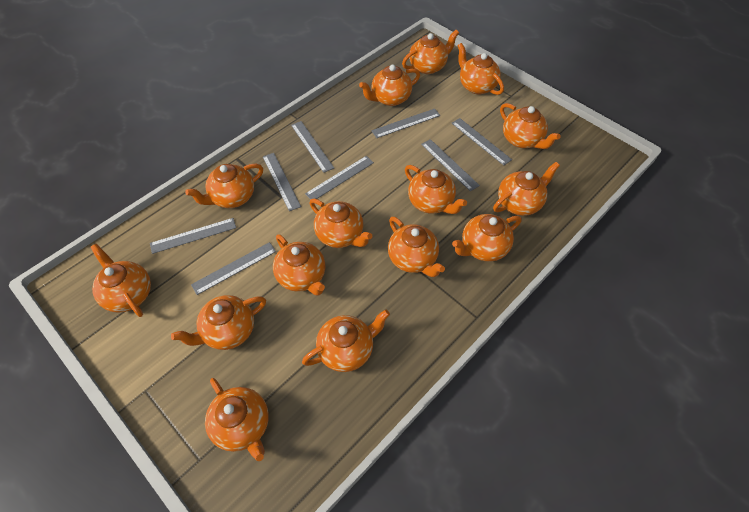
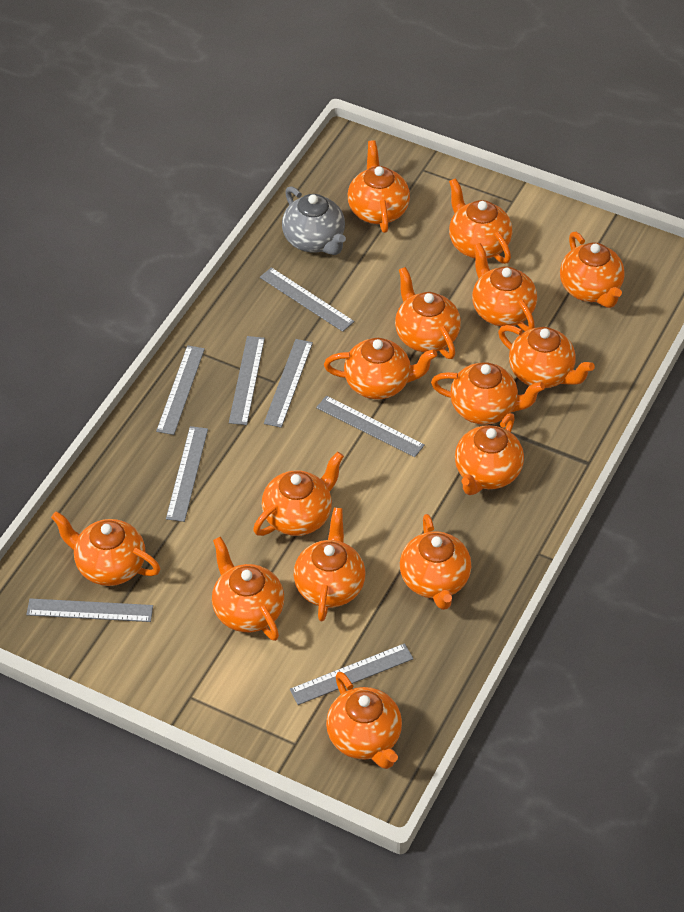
grey teapot: 0 -> 1

